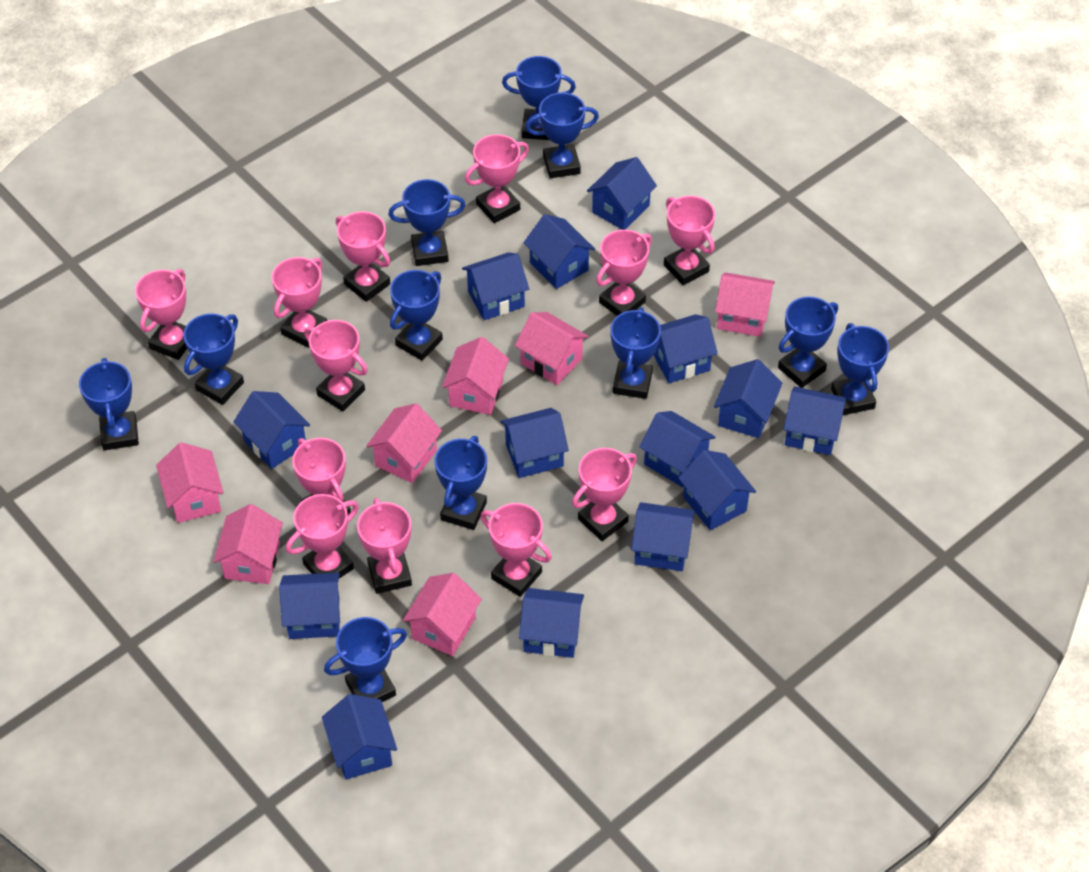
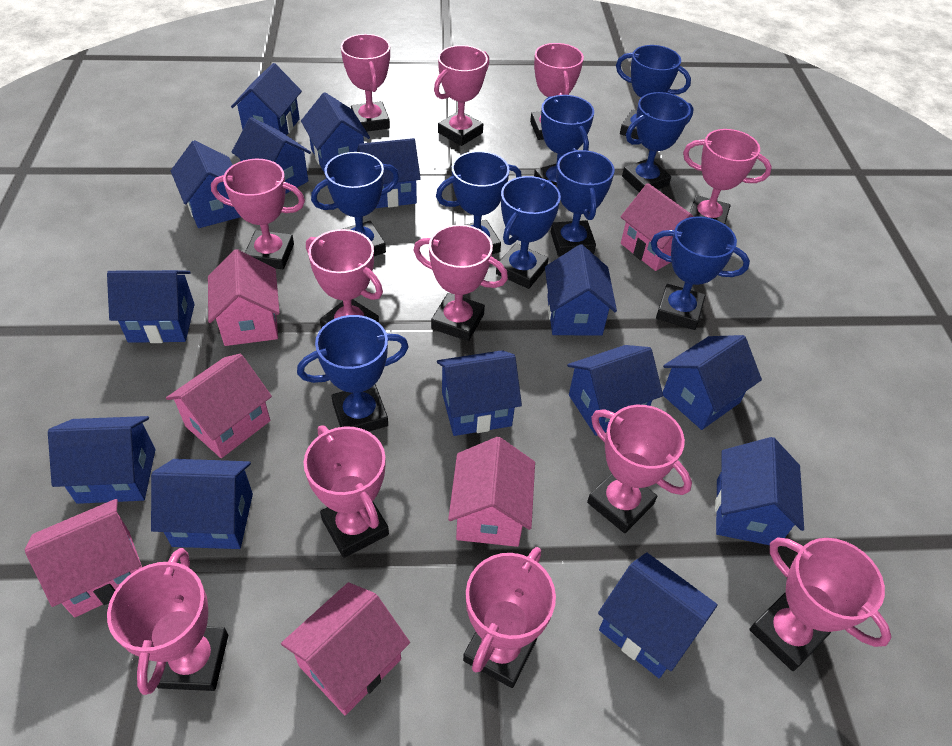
blue trophy: 11 -> 9
pink house: 7 -> 6

